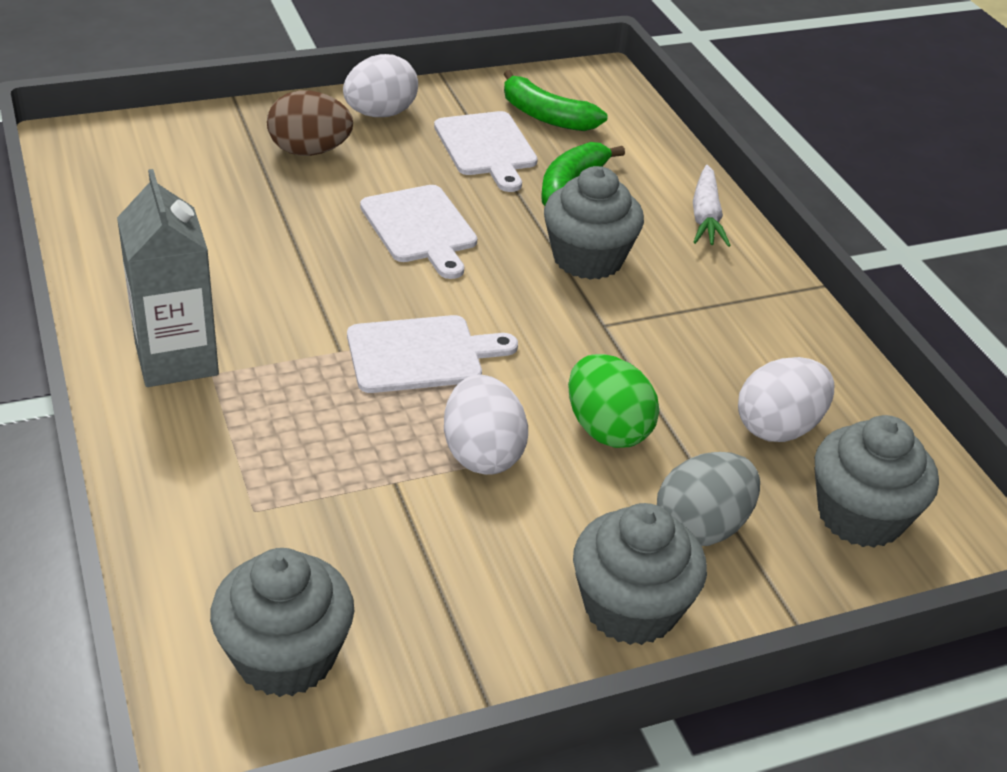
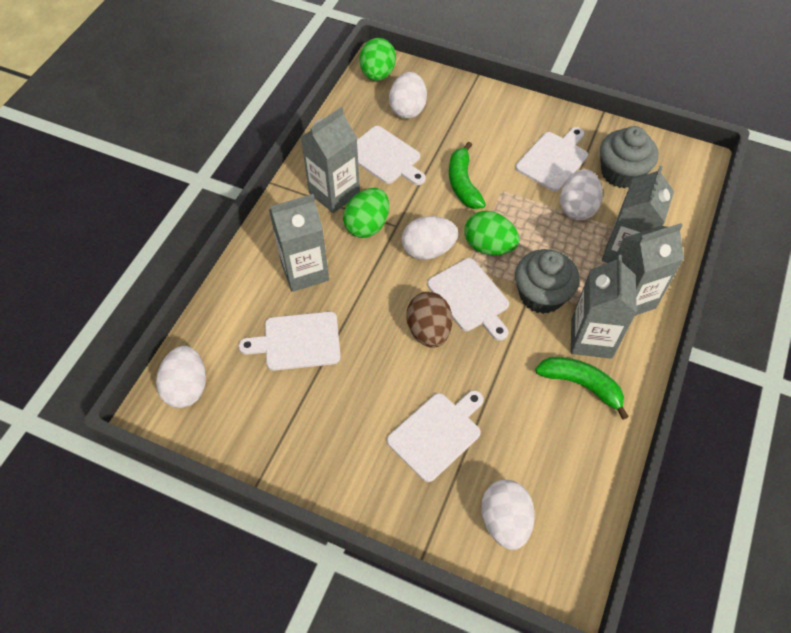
green egg: 1 -> 3
grey carton: 1 -> 5
grey cupcake: 4 -> 2
grey egg: 1 -> 0
white carrot: 1 -> 0
white cutting board: 3 -> 5
white egg: 3 -> 5

